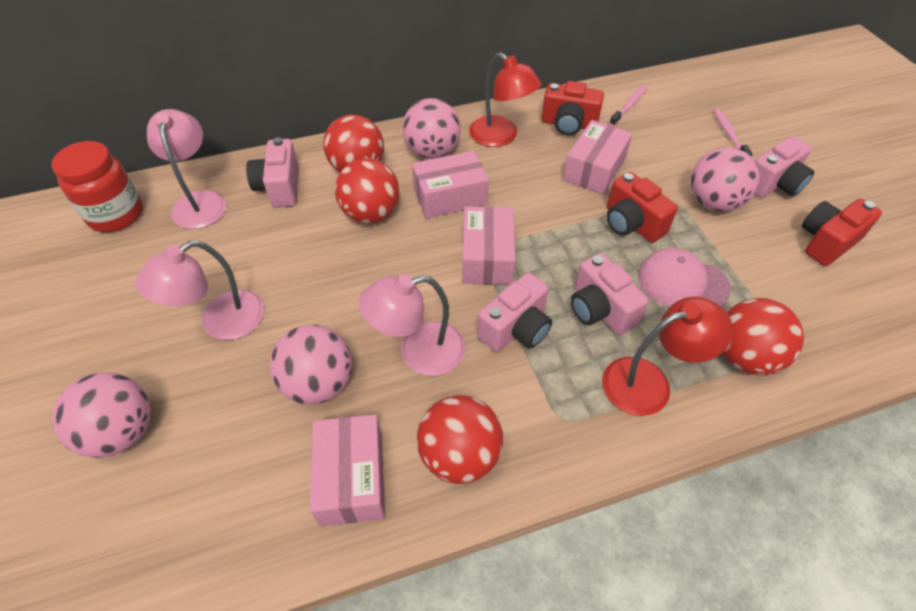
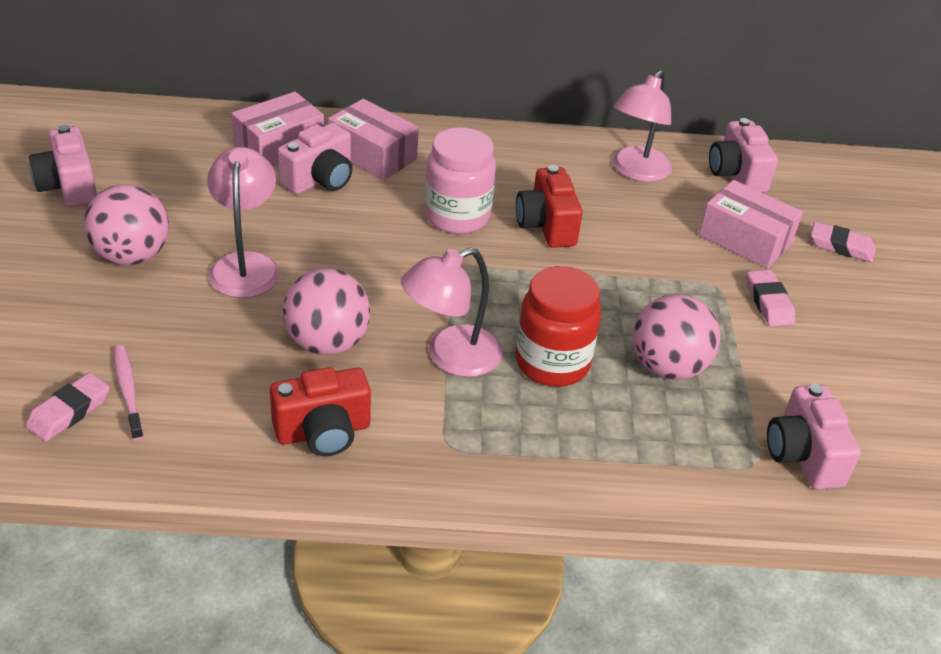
pink ball: 4 -> 3
pink box: 4 -> 3
pink cap: 1 -> 0
pink eraser: 0 -> 3
pink jar: 0 -> 1
pink toothbrush: 2 -> 1
red ball: 4 -> 0
red camera: 3 -> 2
red lamp: 2 -> 0

